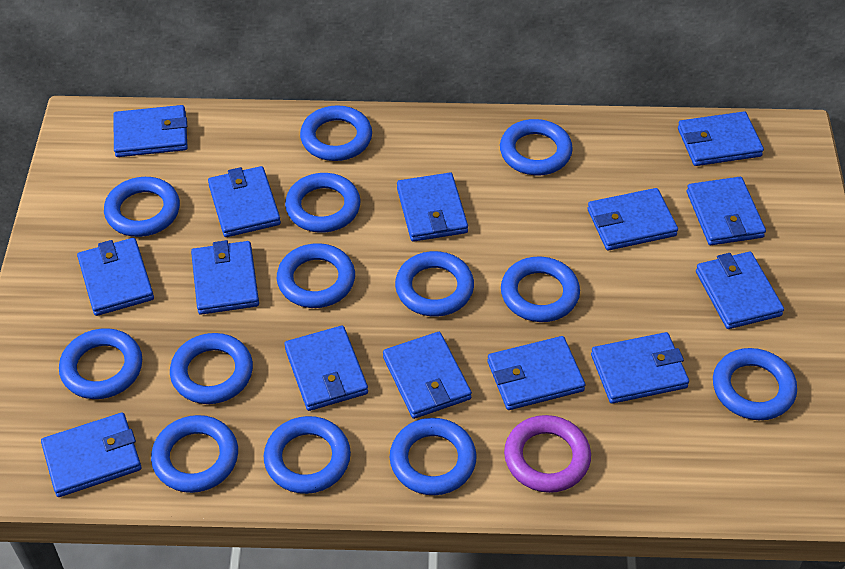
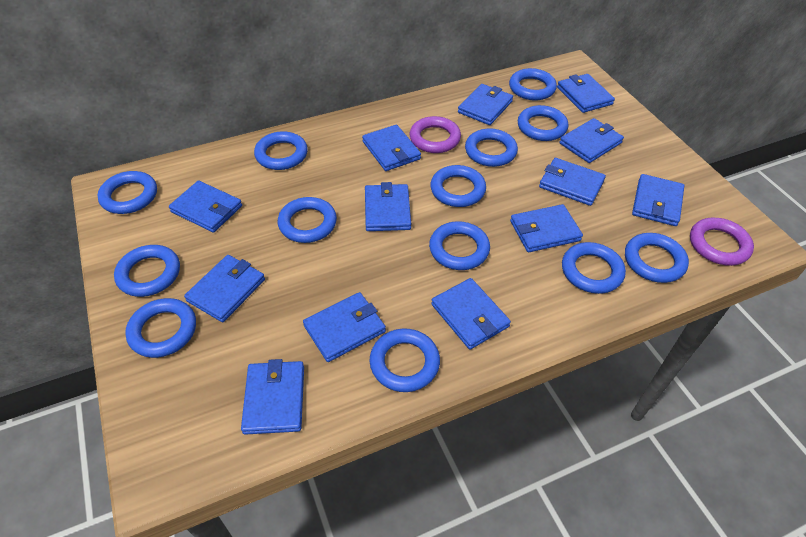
blue wallet: 14 -> 13
purple ring: 1 -> 2

